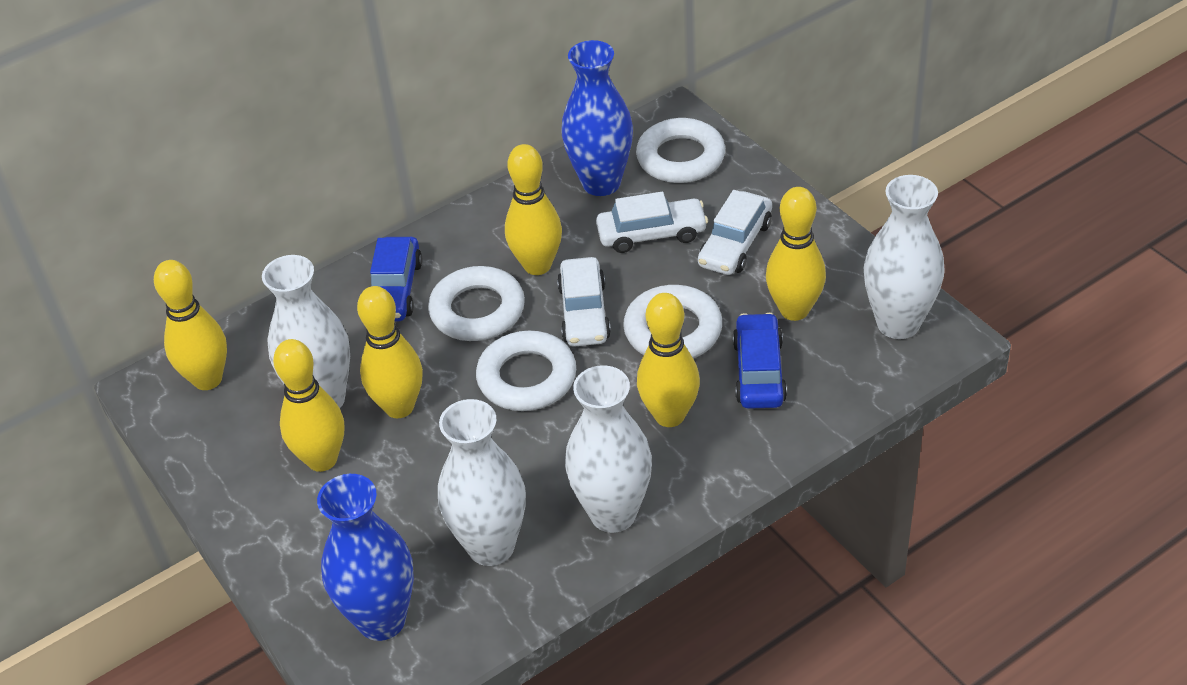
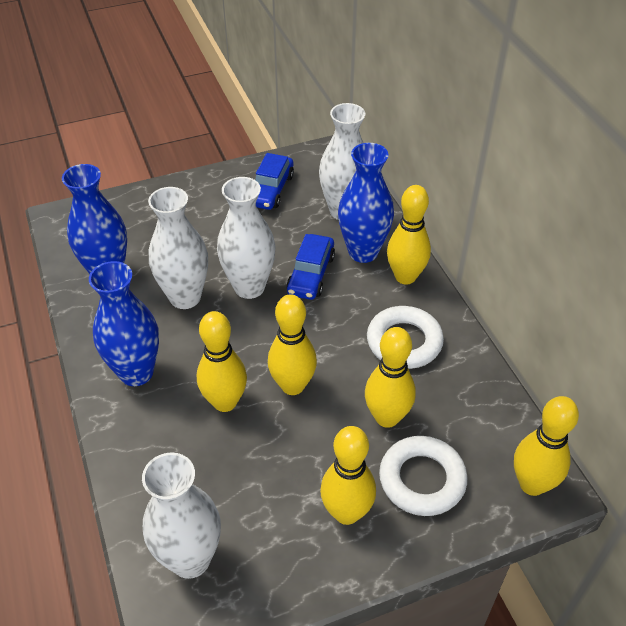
blue vase: 2 -> 3
white car: 3 -> 0
white ring: 4 -> 2

